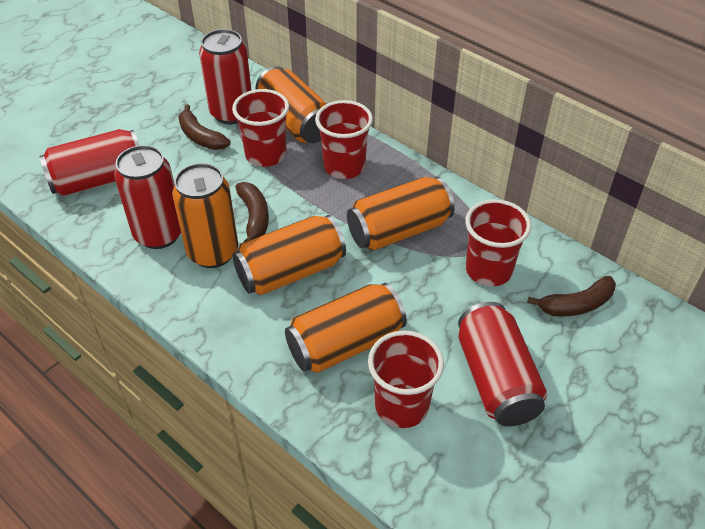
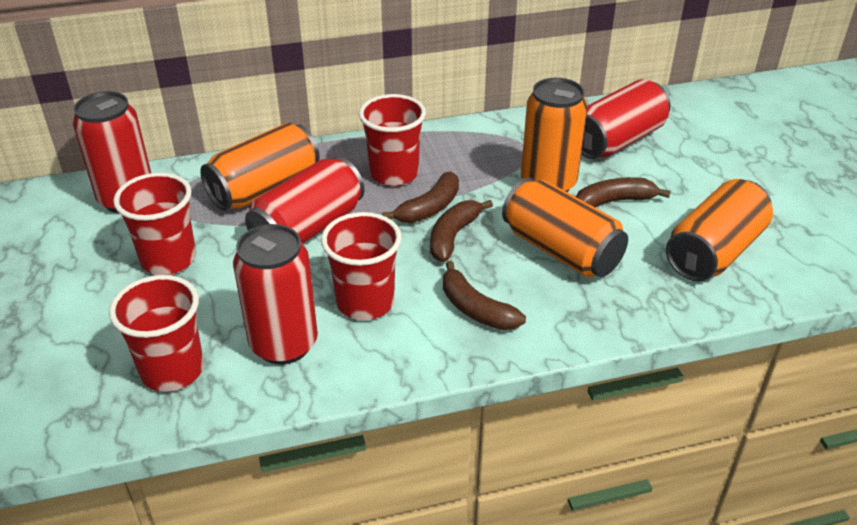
brown banana: 3 -> 4
orange can: 5 -> 4

